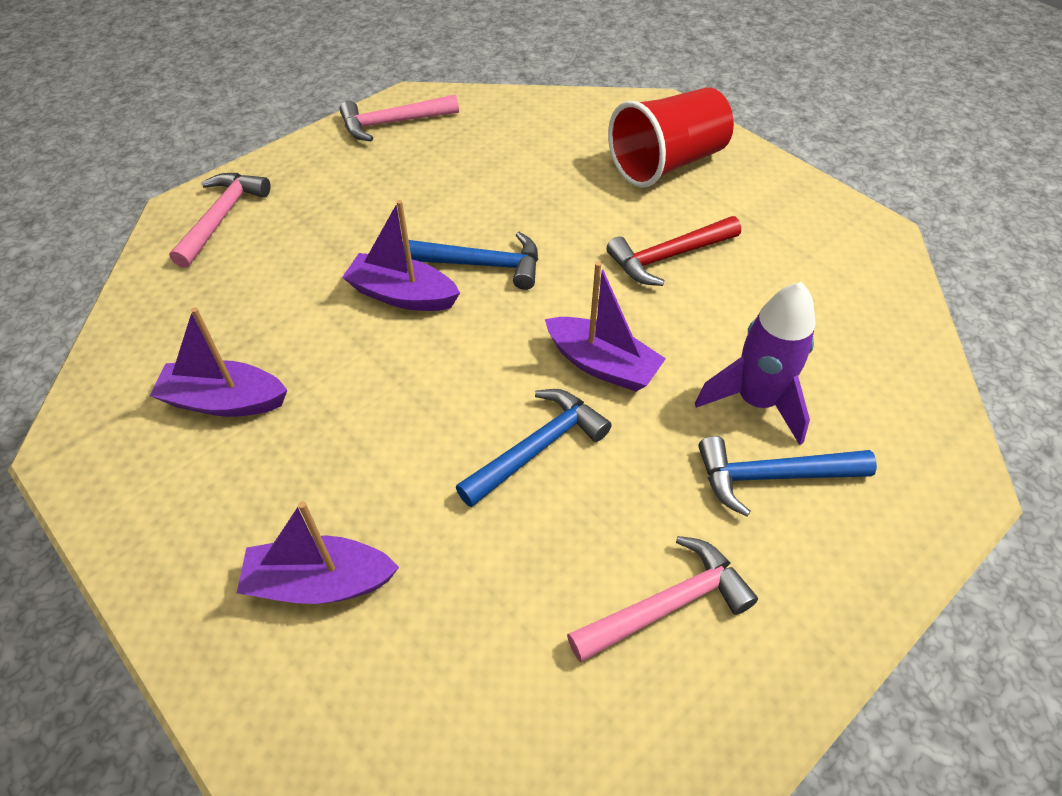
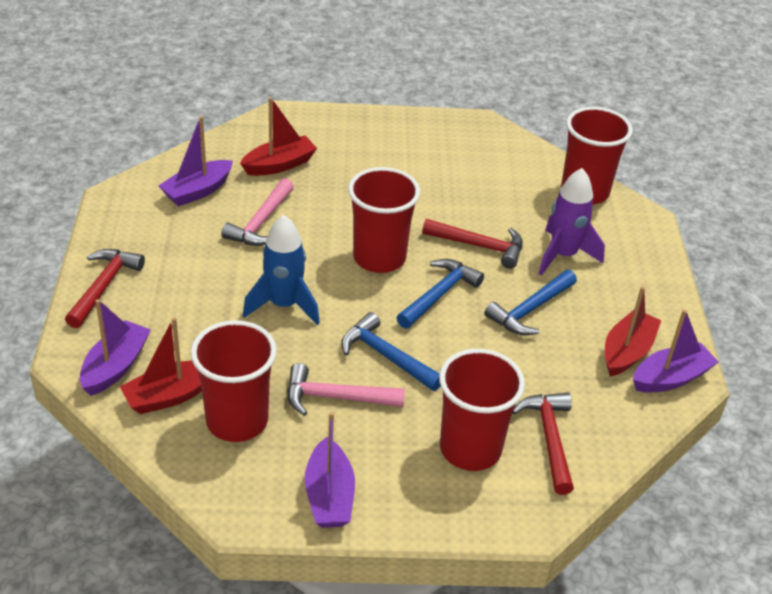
blue rocket: 0 -> 1
pink hammer: 3 -> 2
red boat: 0 -> 3
red cup: 1 -> 4
red hammer: 1 -> 3

